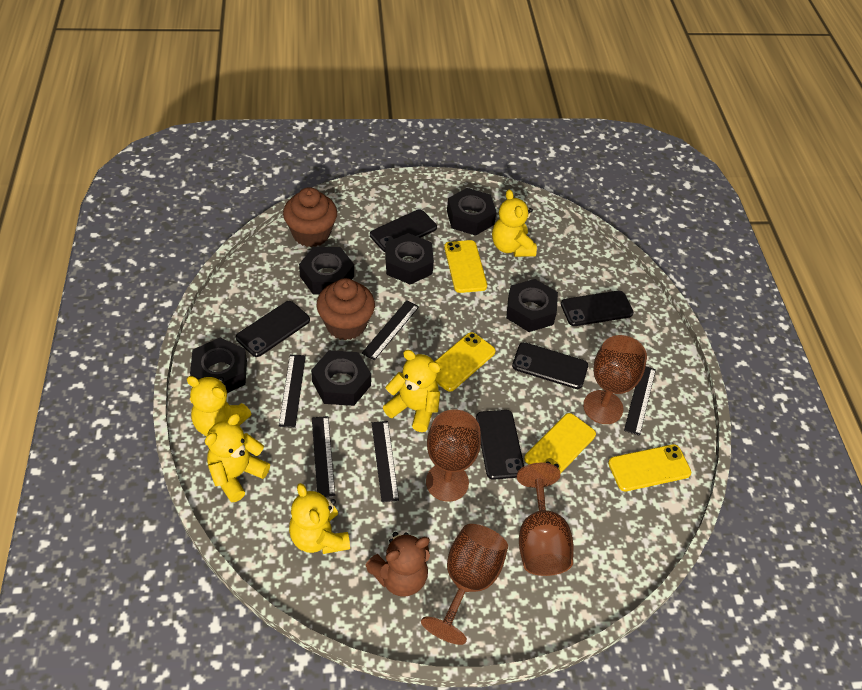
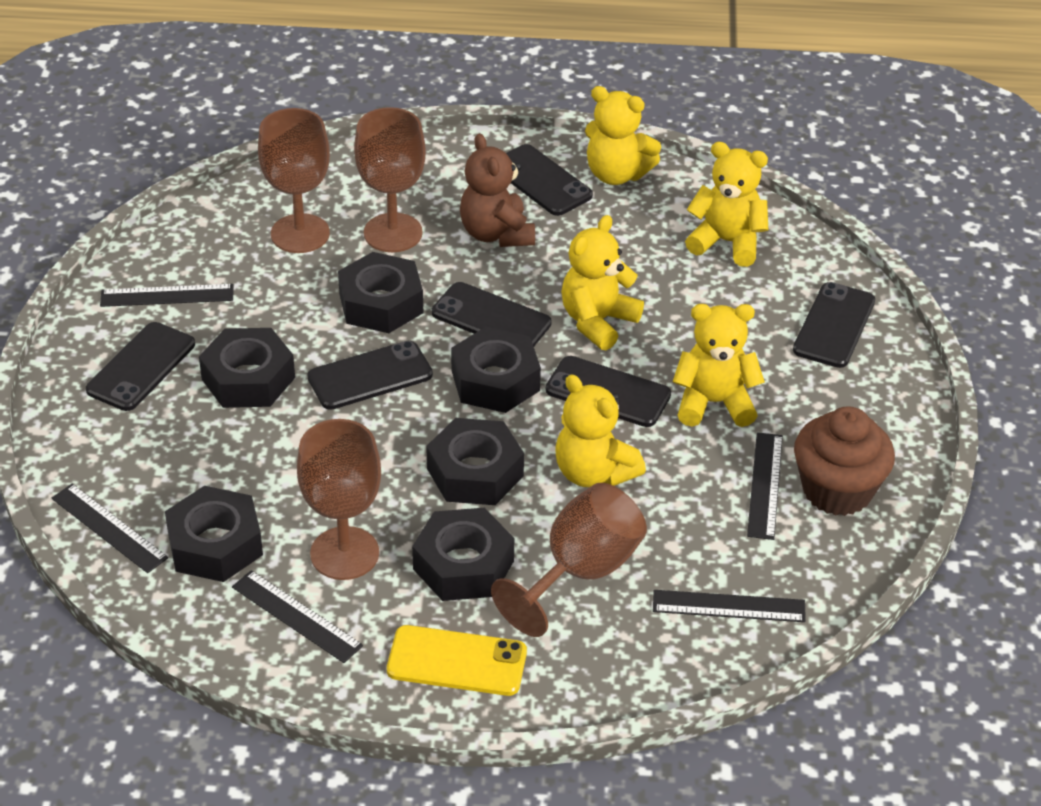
black phone: 5 -> 6
brown cupcake: 2 -> 1
yellow phone: 4 -> 1

